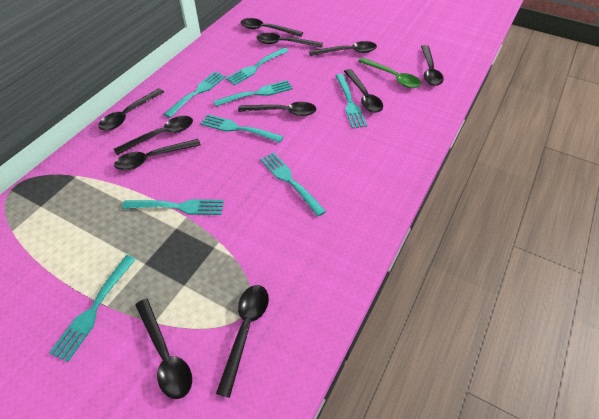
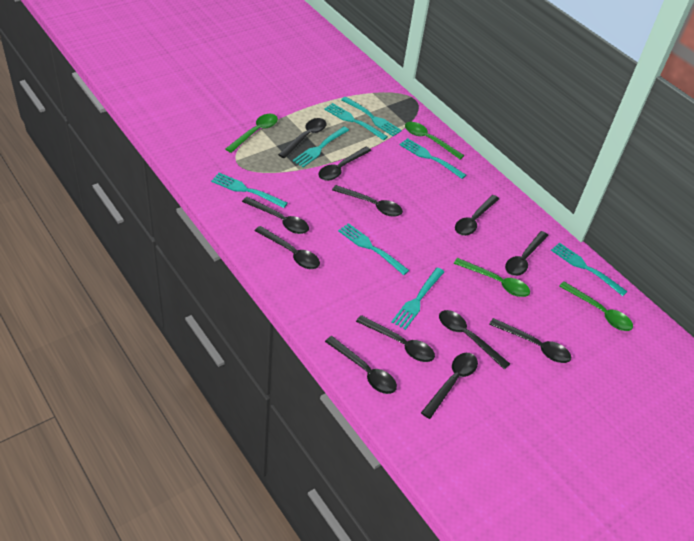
black spoon: 11 -> 12
green spoon: 1 -> 4

